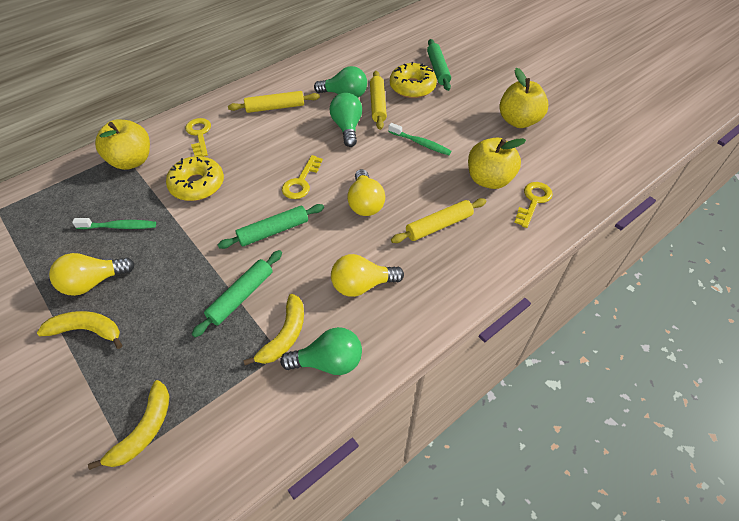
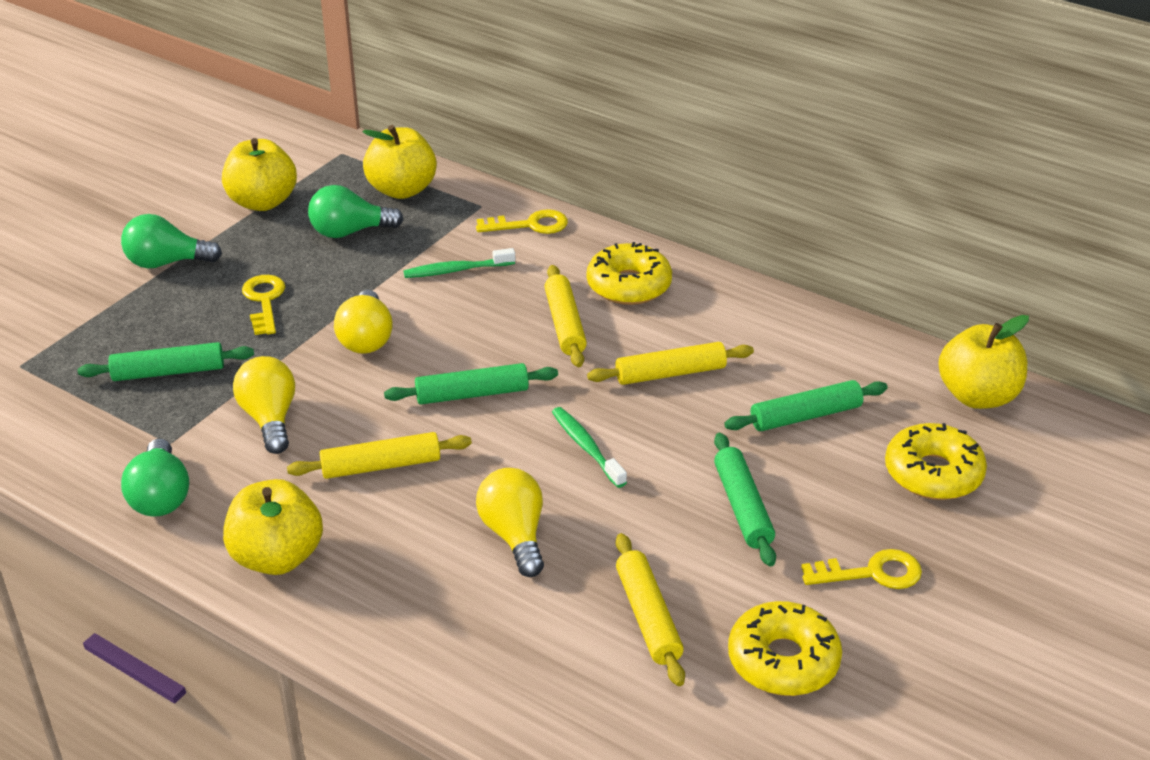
green rolling pin: 3 -> 4
yellow apple: 3 -> 4
yellow banana: 3 -> 0
yellow donut: 2 -> 3
yellow rolling pin: 3 -> 4

